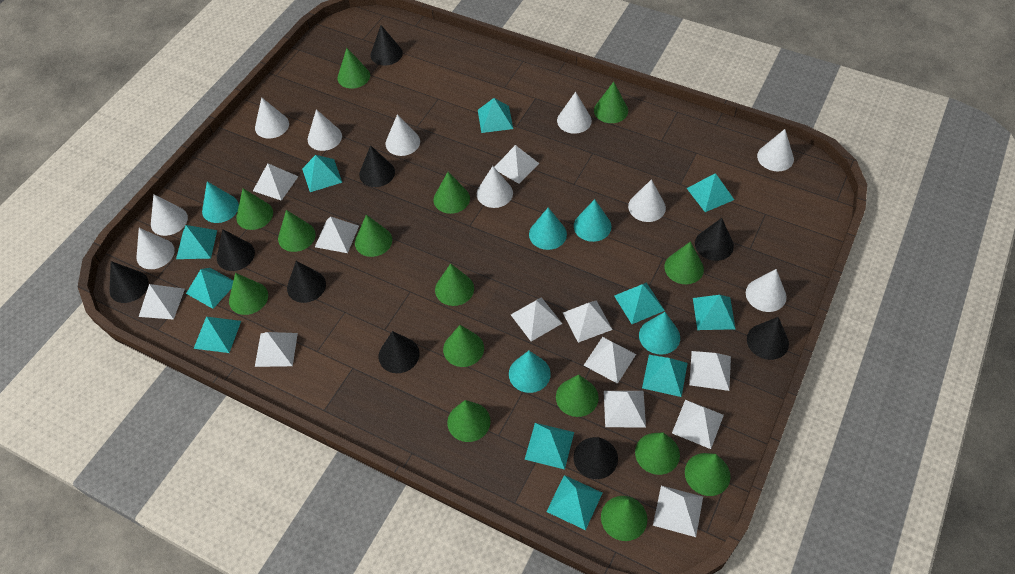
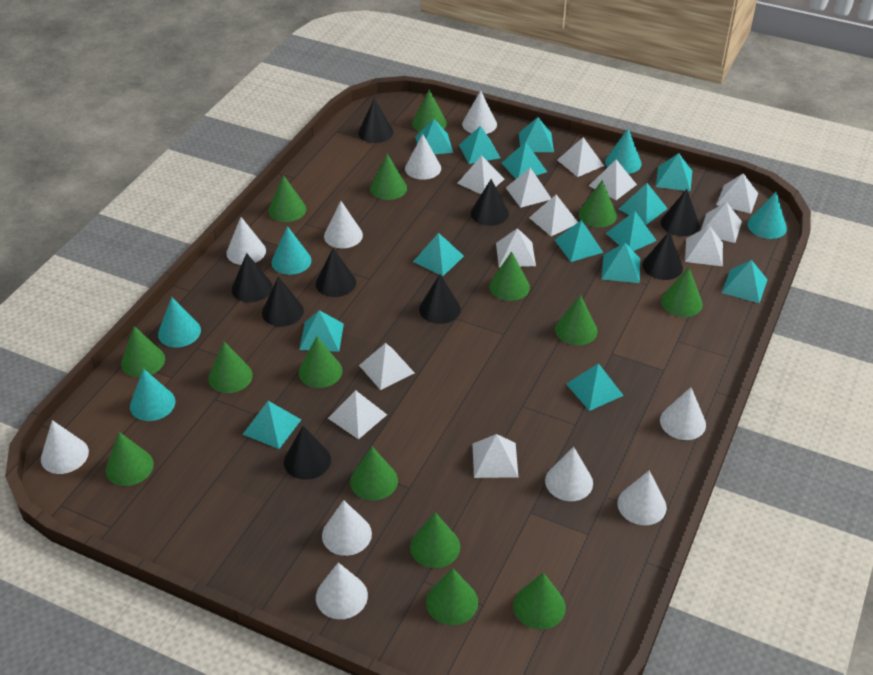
turquoise pyramid: 11 -> 14

